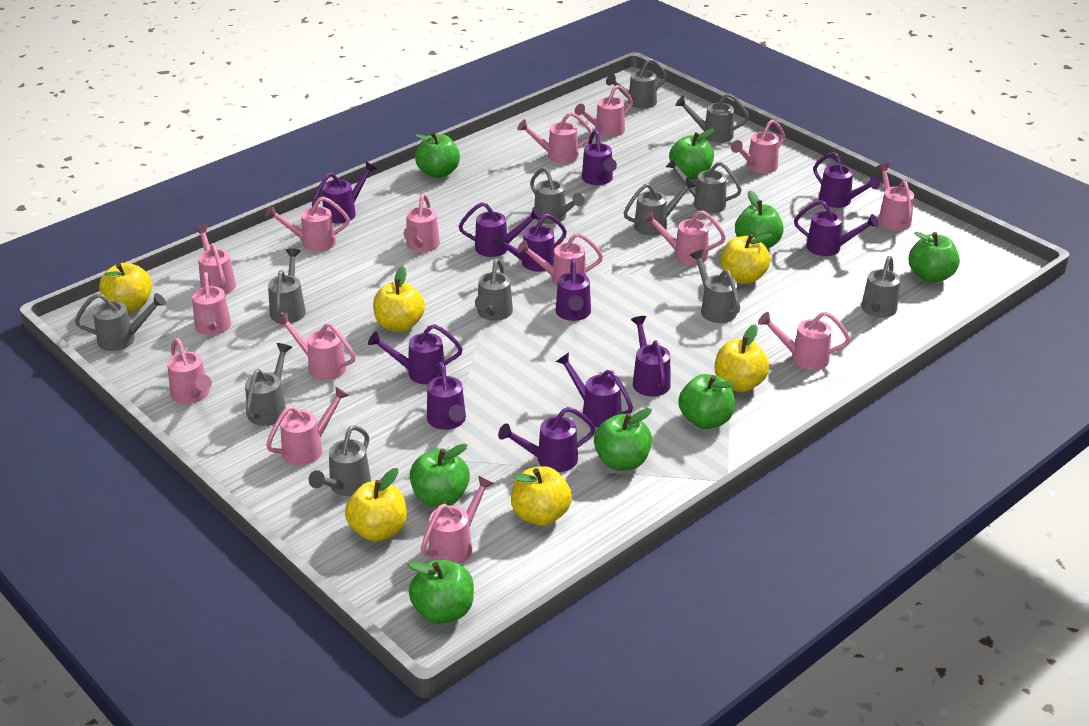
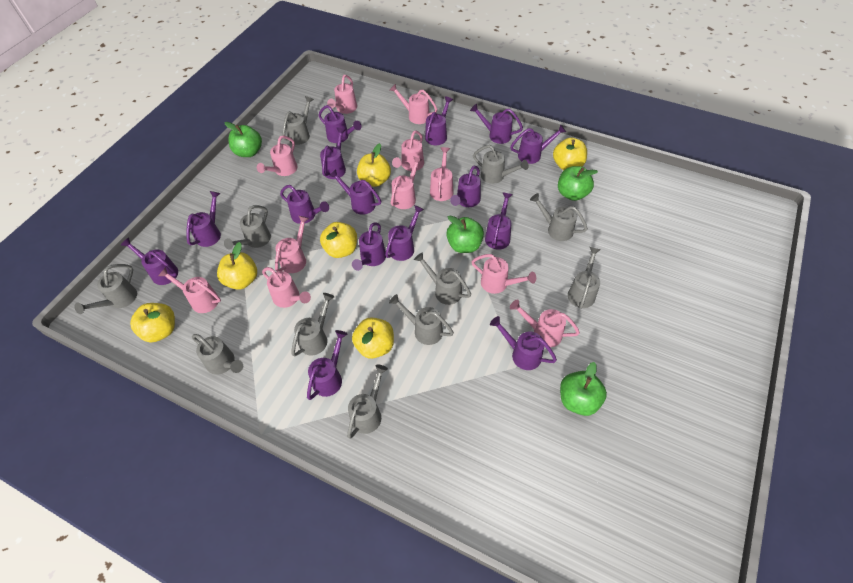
green apple: 8 -> 4
grey watering can: 12 -> 11
pink watering can: 15 -> 11
purple watering can: 12 -> 15

